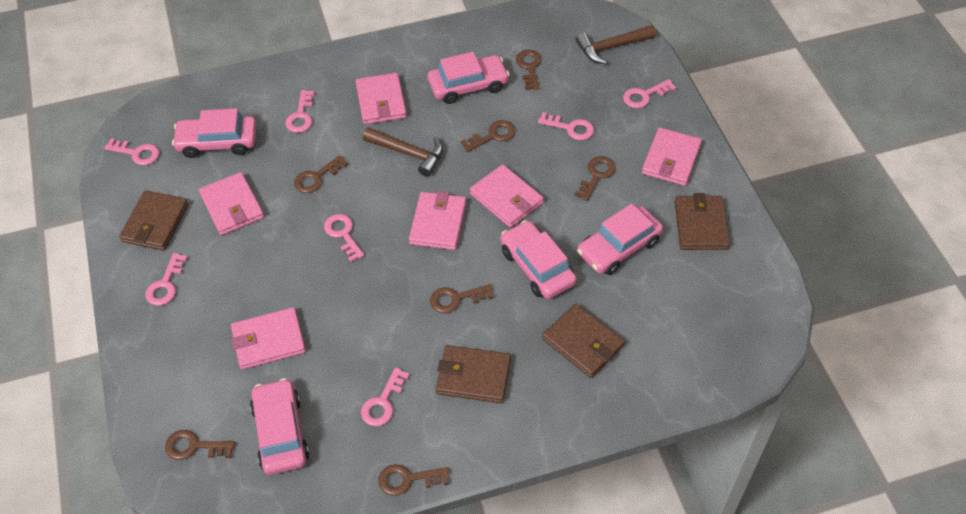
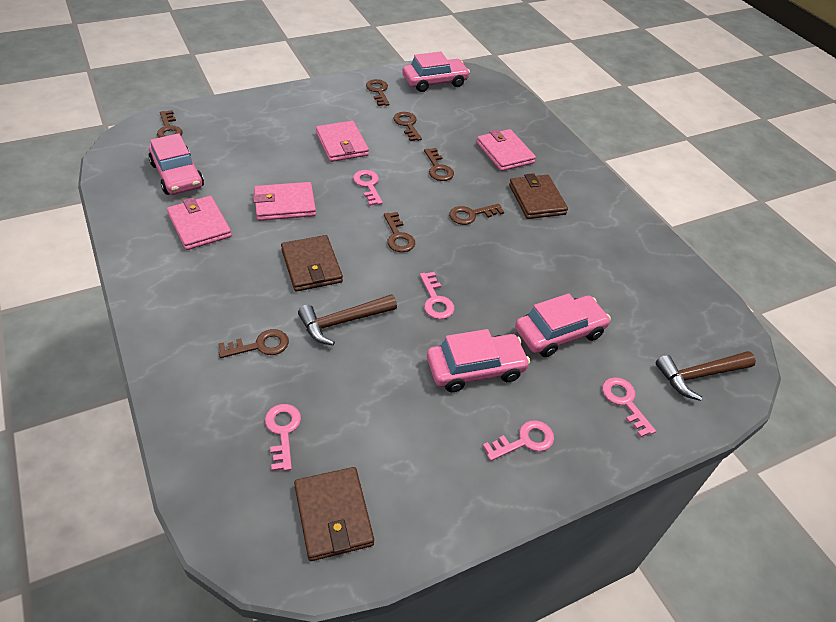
brown wallet: 4 -> 3
pink car: 5 -> 4
pink key: 7 -> 5
pink wallet: 6 -> 4

